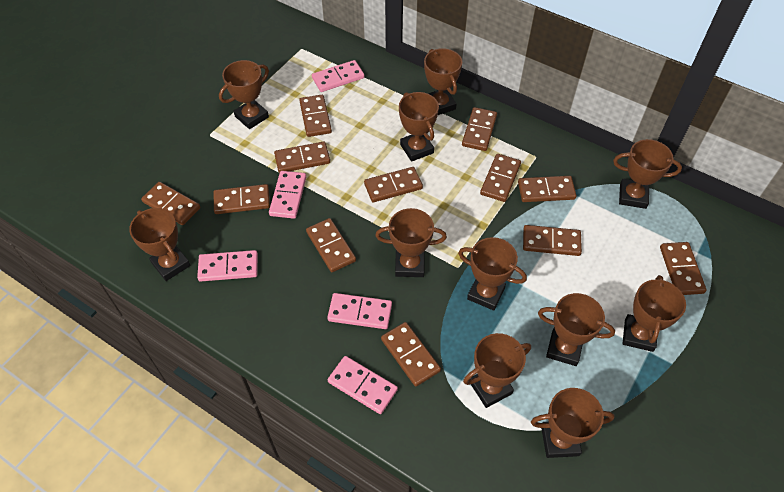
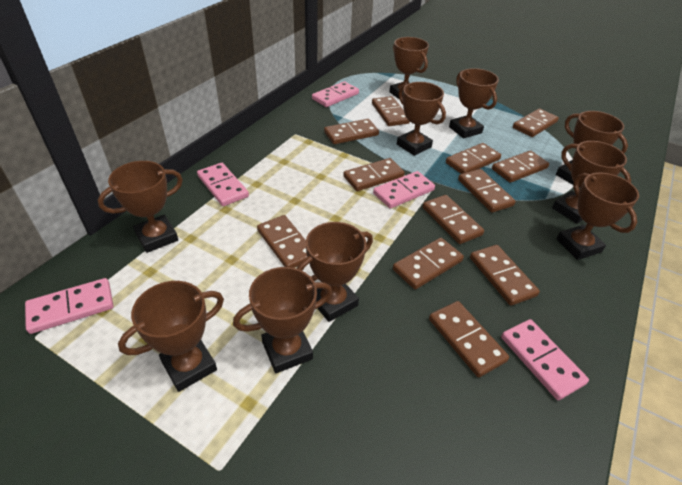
brown trophy: 11 -> 10

